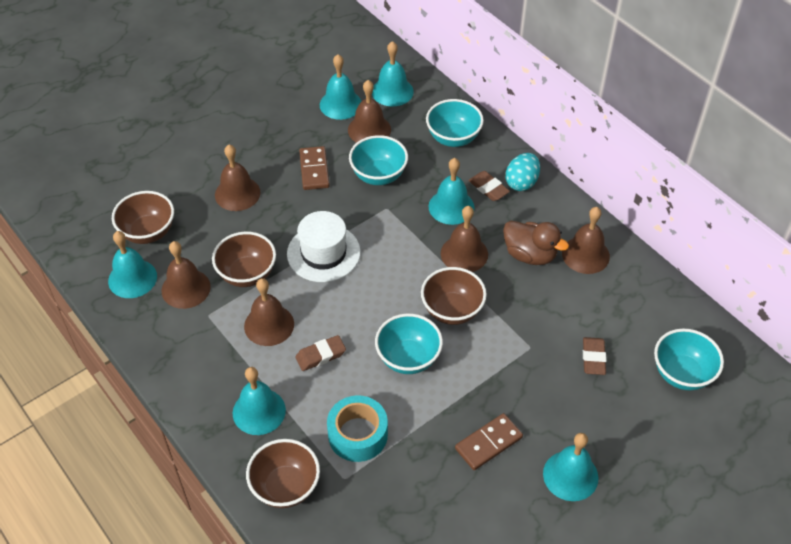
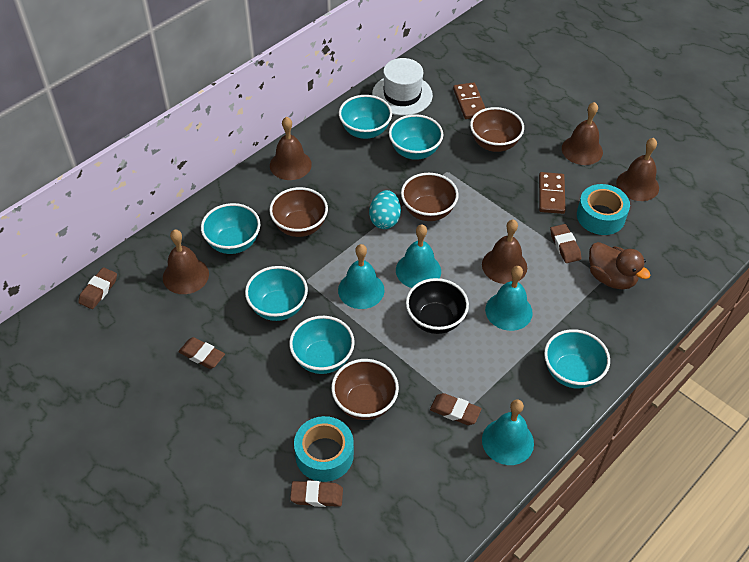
black bowl: 0 -> 1
brown bell: 6 -> 5
brown eraser: 3 -> 5
turquoise bell: 6 -> 4
turquoise bowl: 4 -> 6
turquoise tape: 1 -> 2

